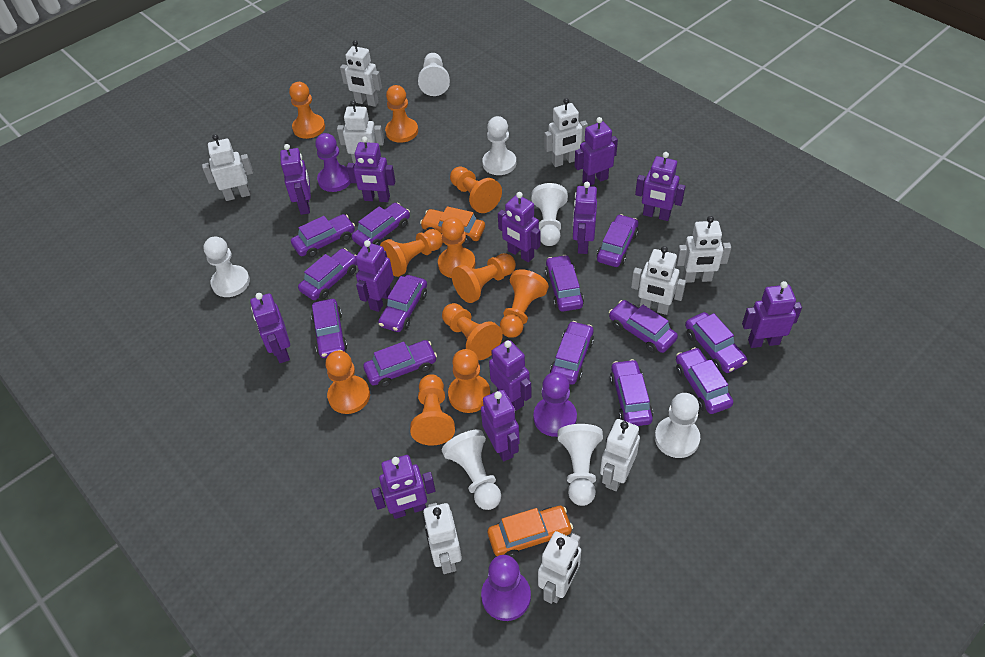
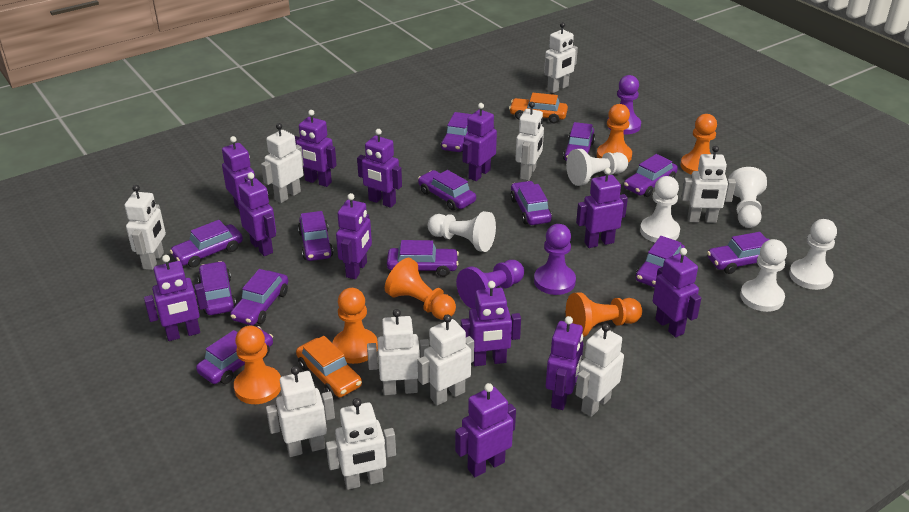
orange pawn: 11 -> 6
white pawn: 7 -> 6
white robot: 9 -> 10

